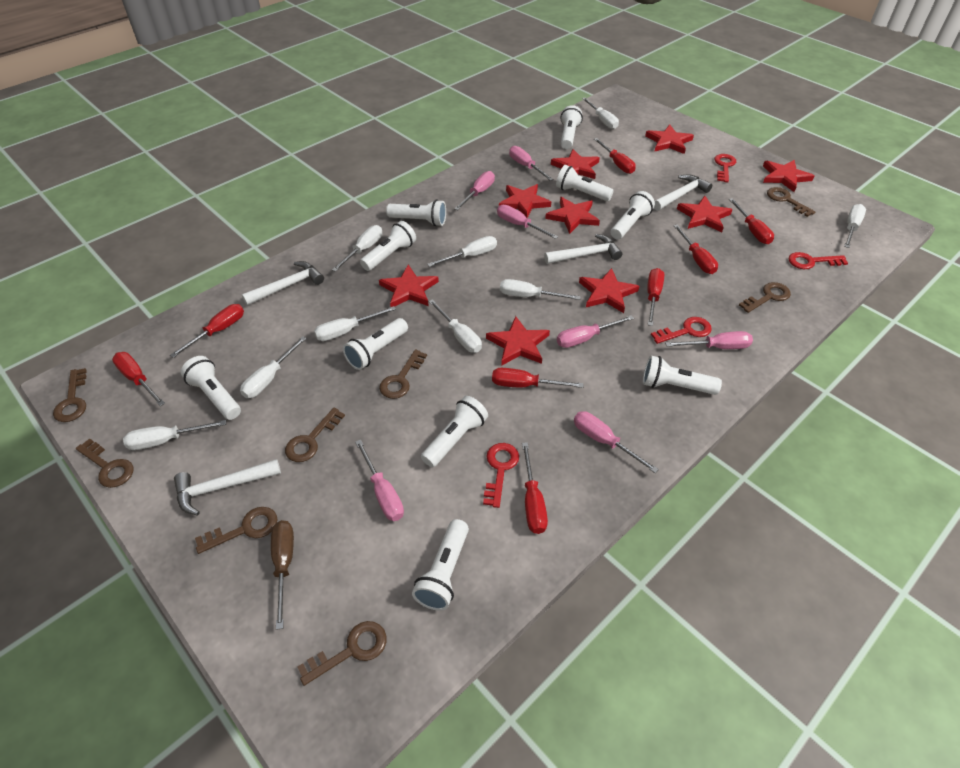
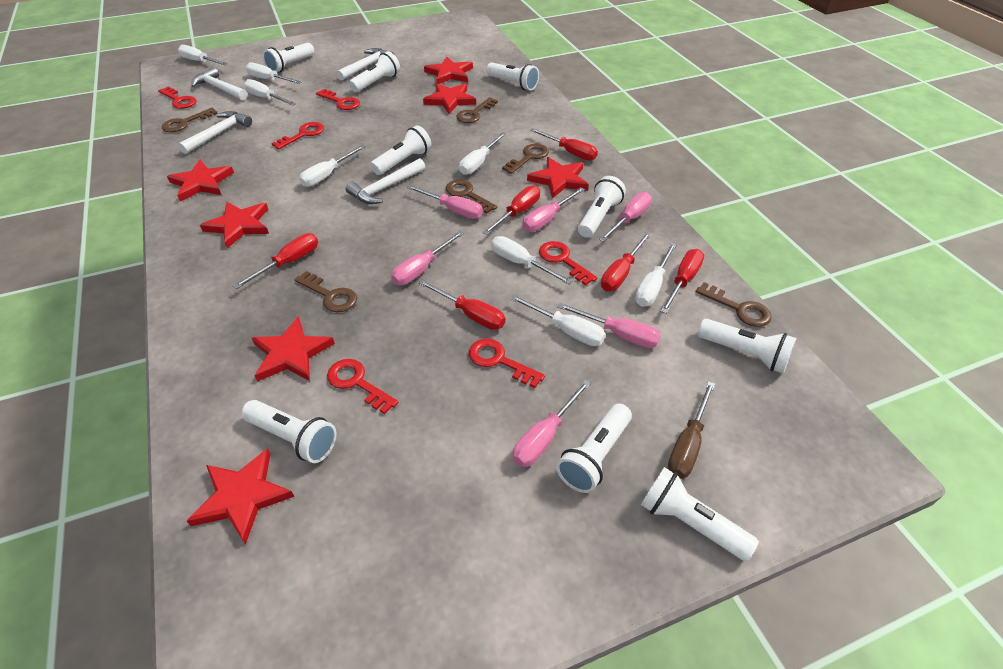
brown key: 8 -> 6
pink screwdriver: 7 -> 6
red key: 4 -> 6
red screwdriver: 8 -> 6
red star: 9 -> 7
white flashlight: 10 -> 9
white screwdriver: 9 -> 8

